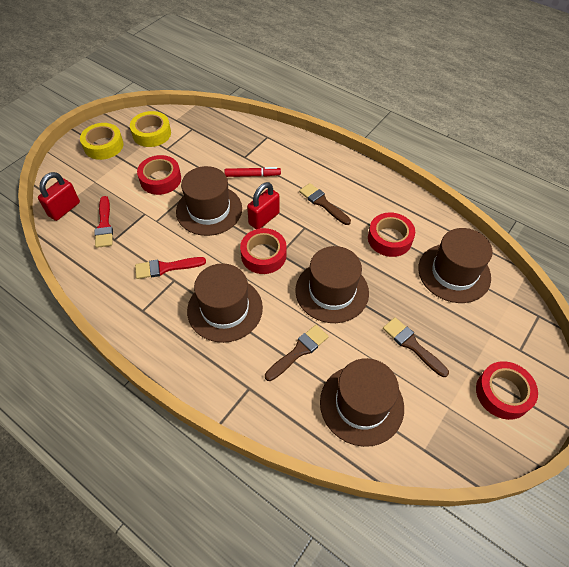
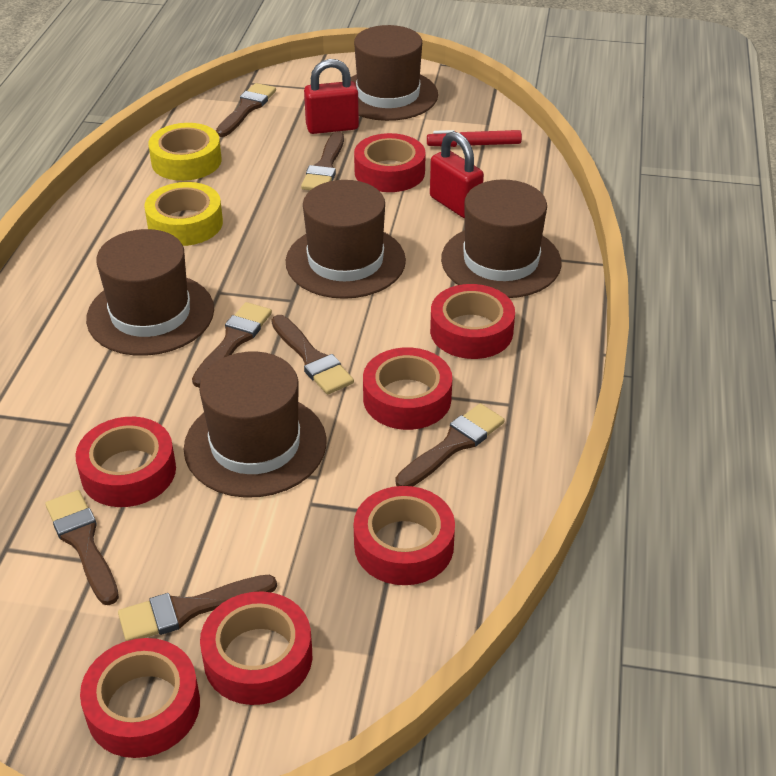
brown brush: 3 -> 7
red brush: 2 -> 0
red tape: 4 -> 7

